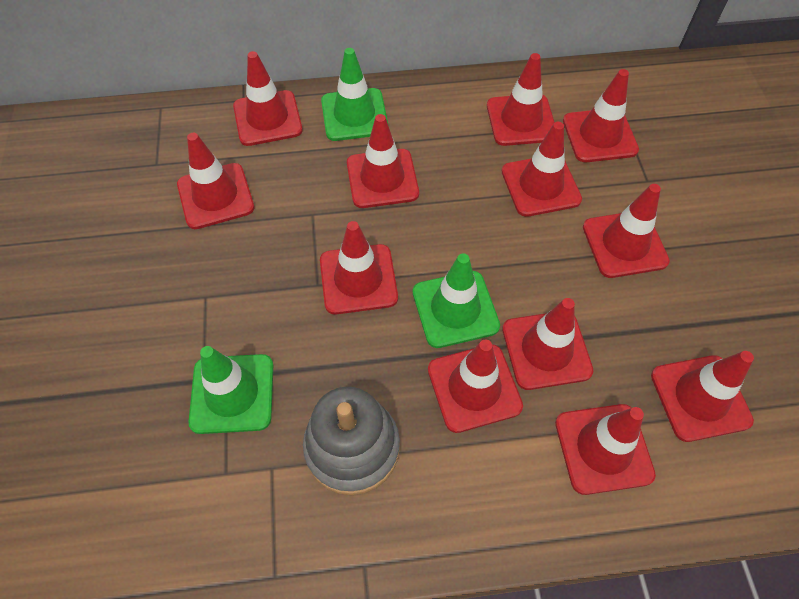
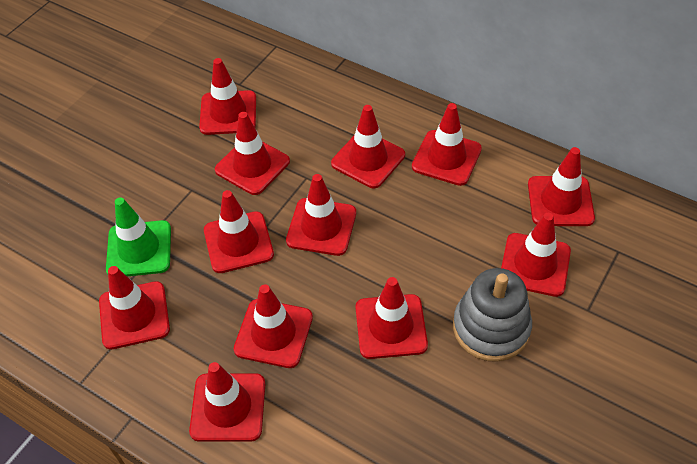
green traffic cone: 3 -> 1

